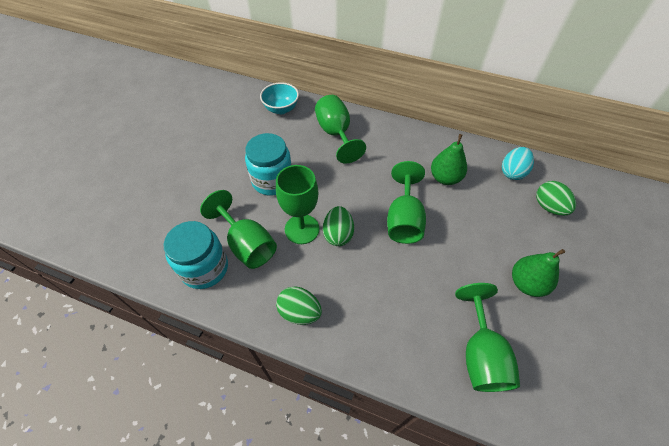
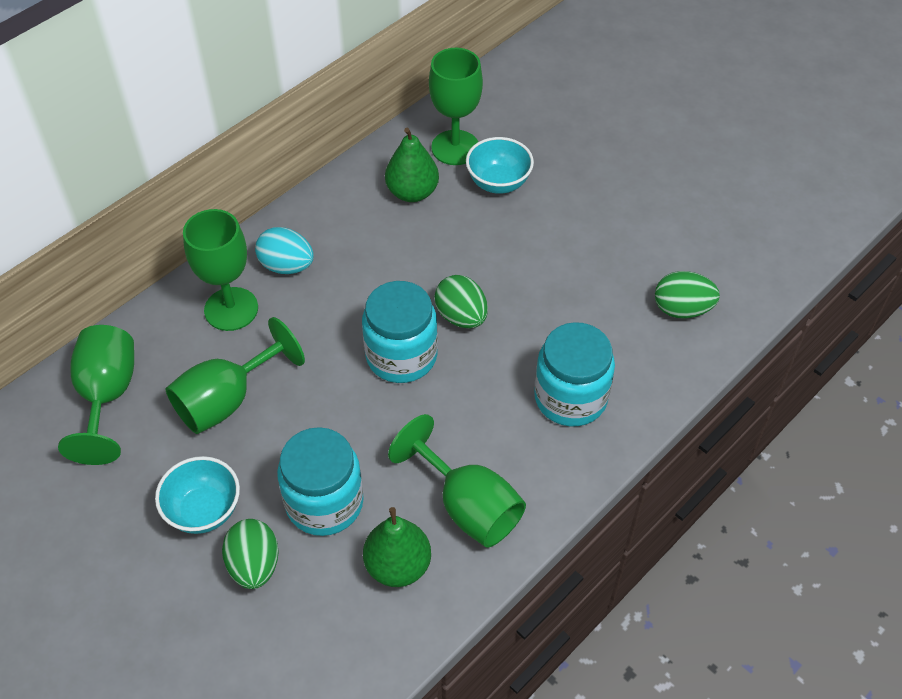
turquoise bowl: 1 -> 2
turquoise jar: 2 -> 3

